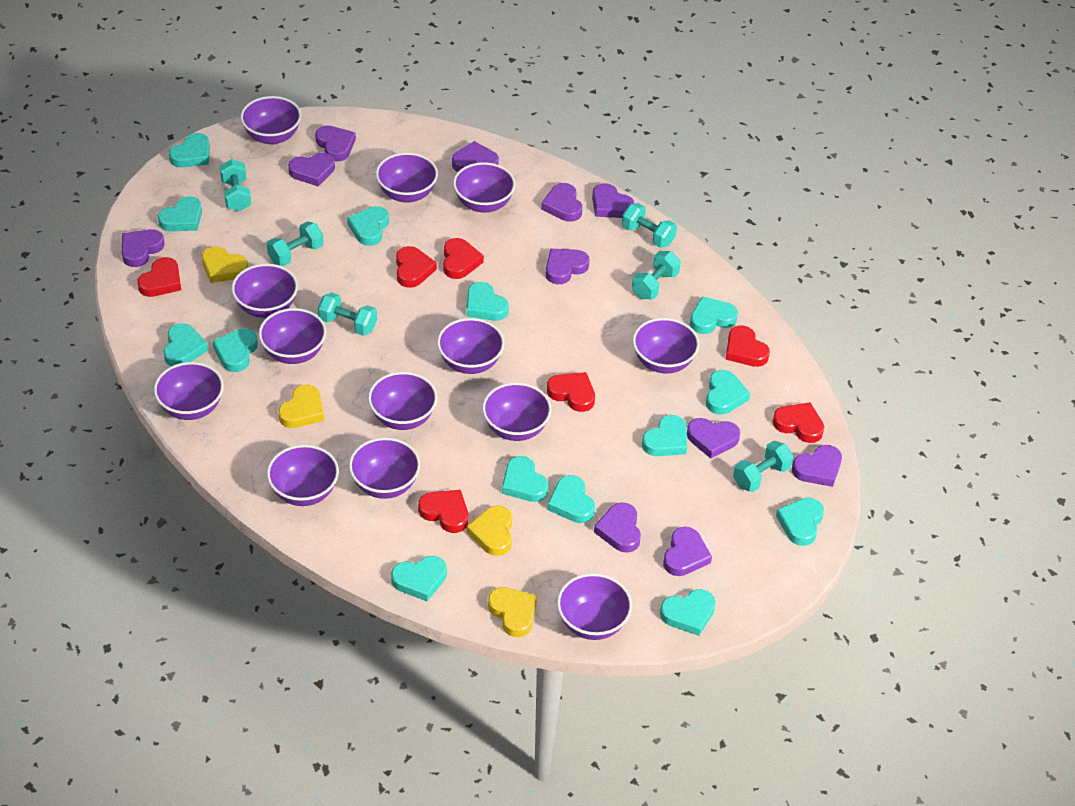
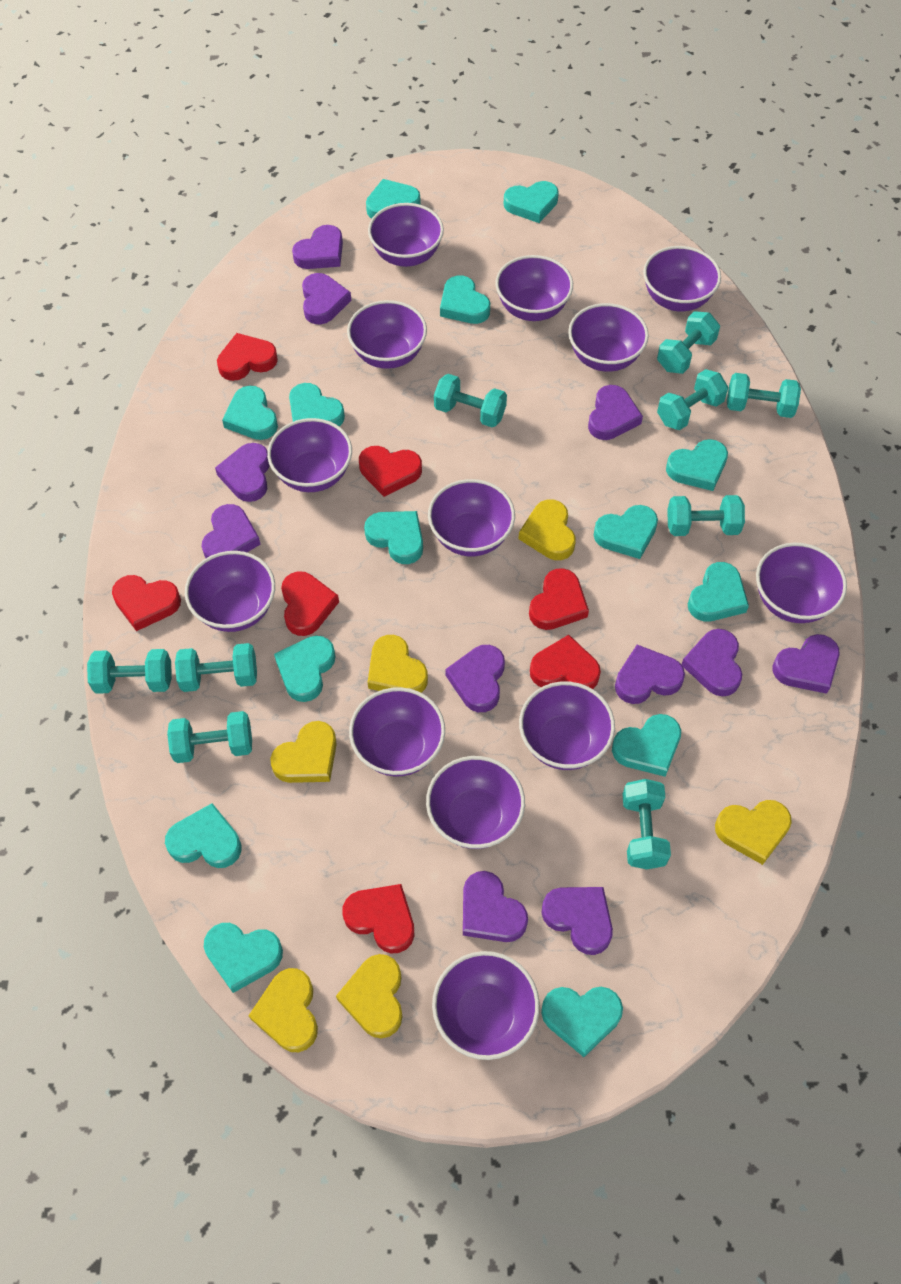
turquoise dumbbell: 6 -> 9
yellow heart: 4 -> 6

